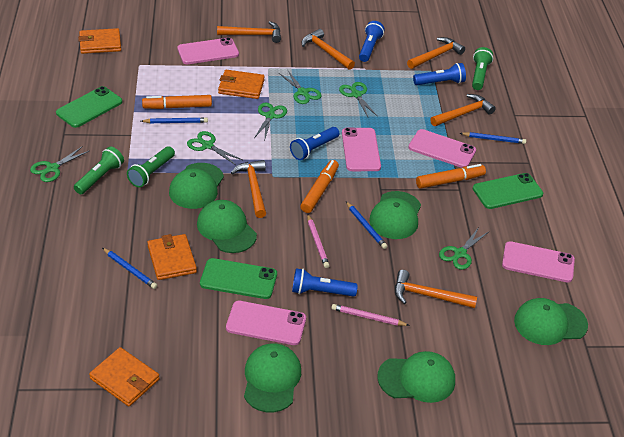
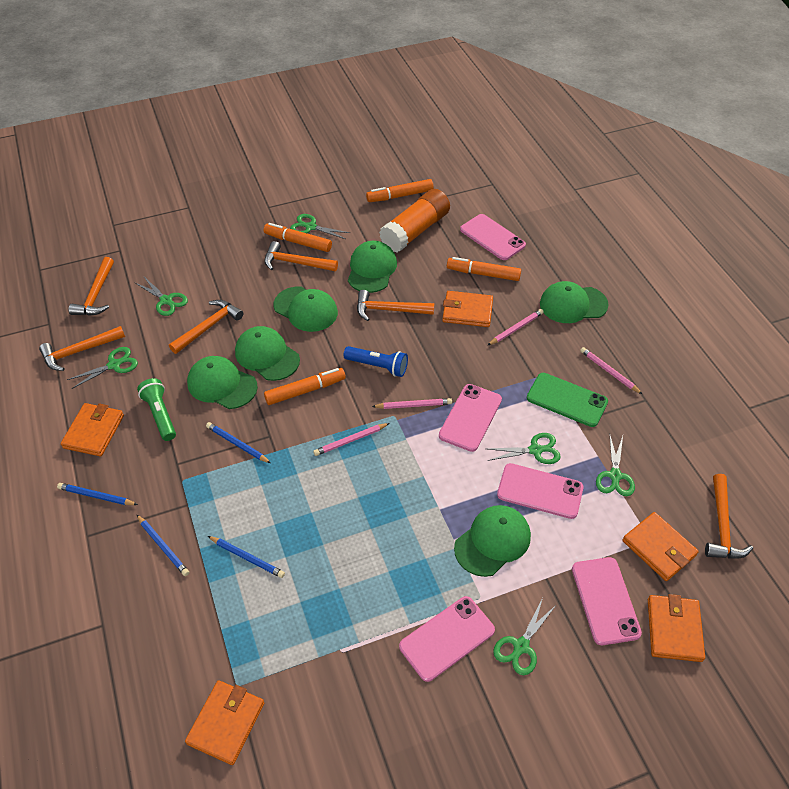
blue flashlight: 4 -> 1
green flashlight: 3 -> 1
green phone: 3 -> 1
orange glue stick: 0 -> 1
orange marker: 3 -> 4
orange wallet: 4 -> 5
pink pencil: 2 -> 4

